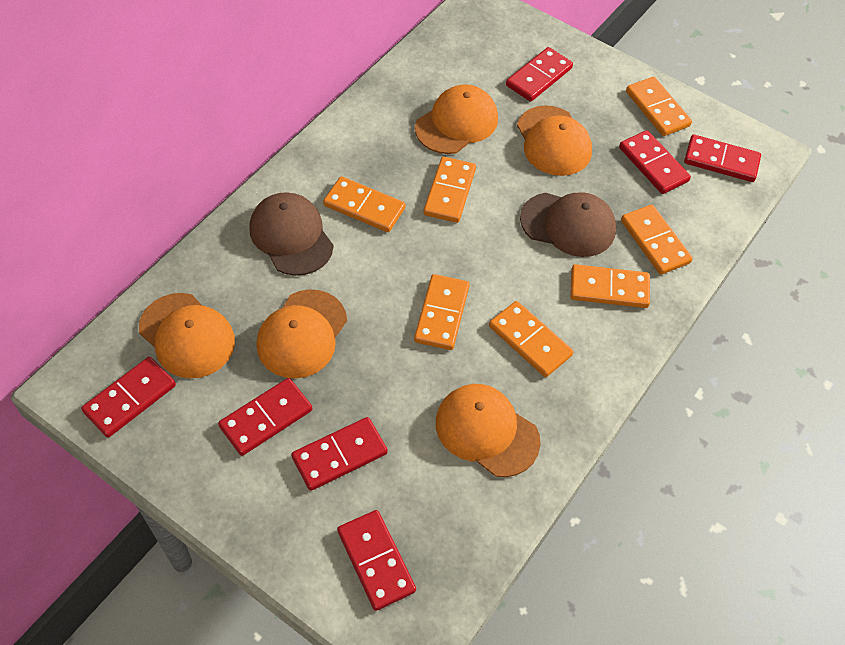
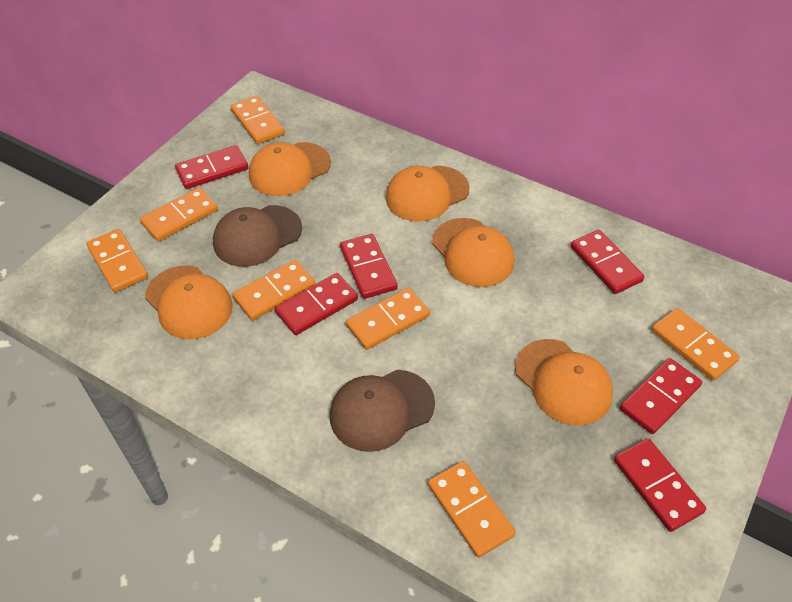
red domino: 7 -> 6

